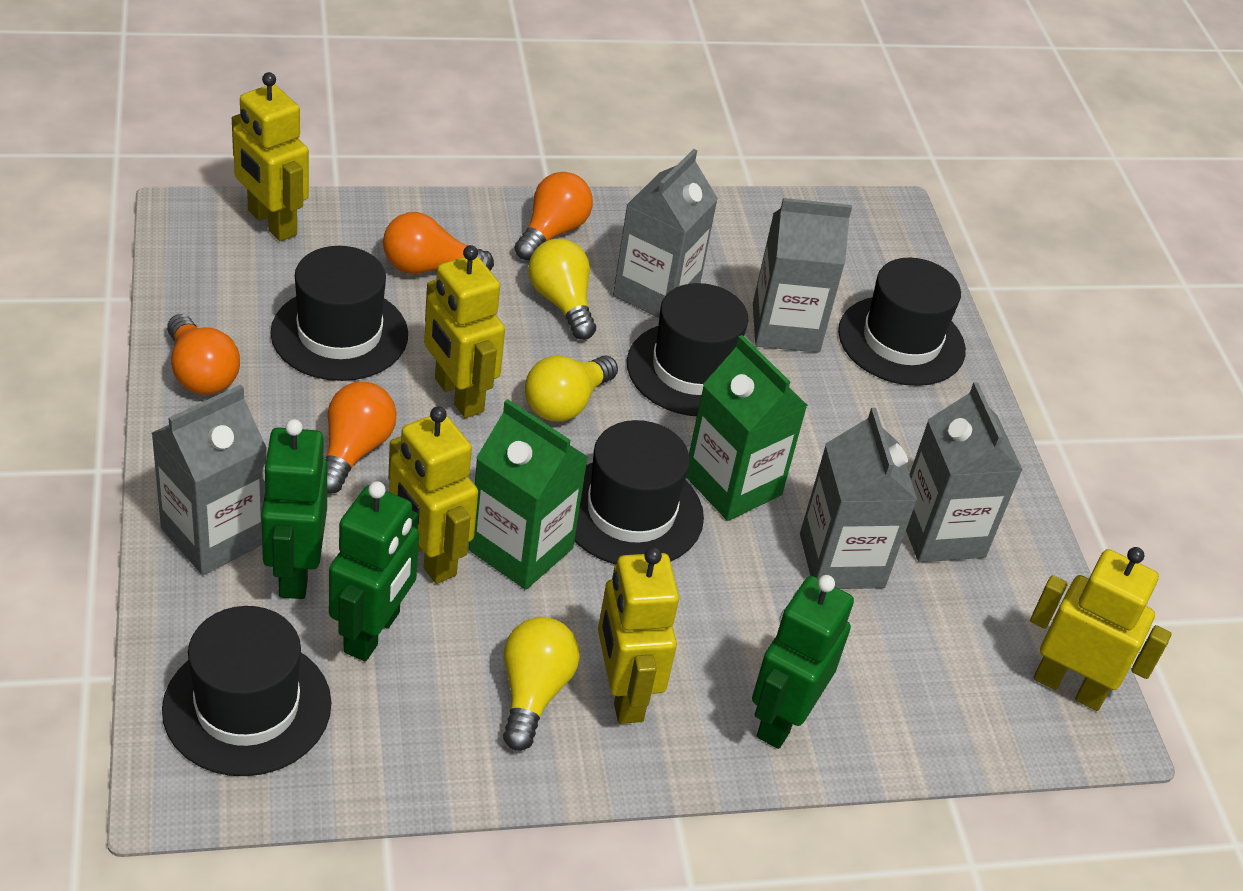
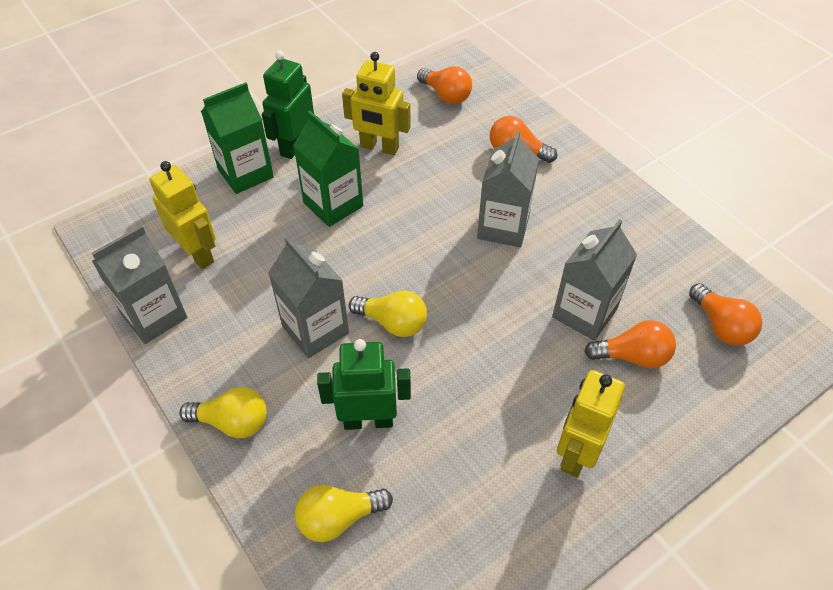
black hat: 5 -> 0
green robot: 3 -> 2
grey carton: 5 -> 4
yellow robot: 5 -> 3

